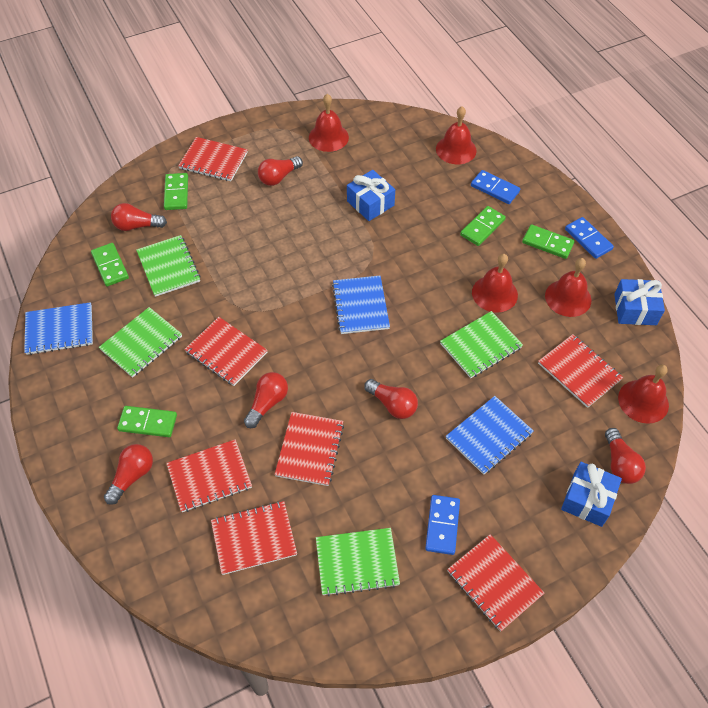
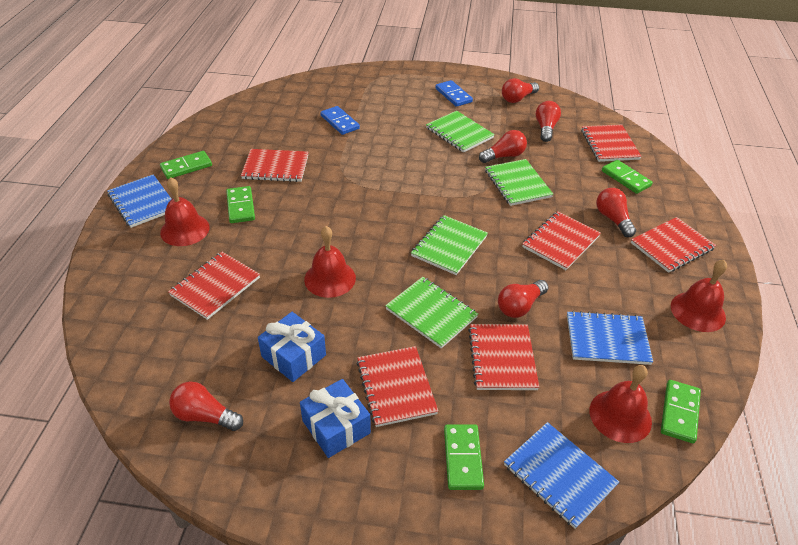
blue domino: 3 -> 2
blue gift: 3 -> 2
red bell: 5 -> 4

